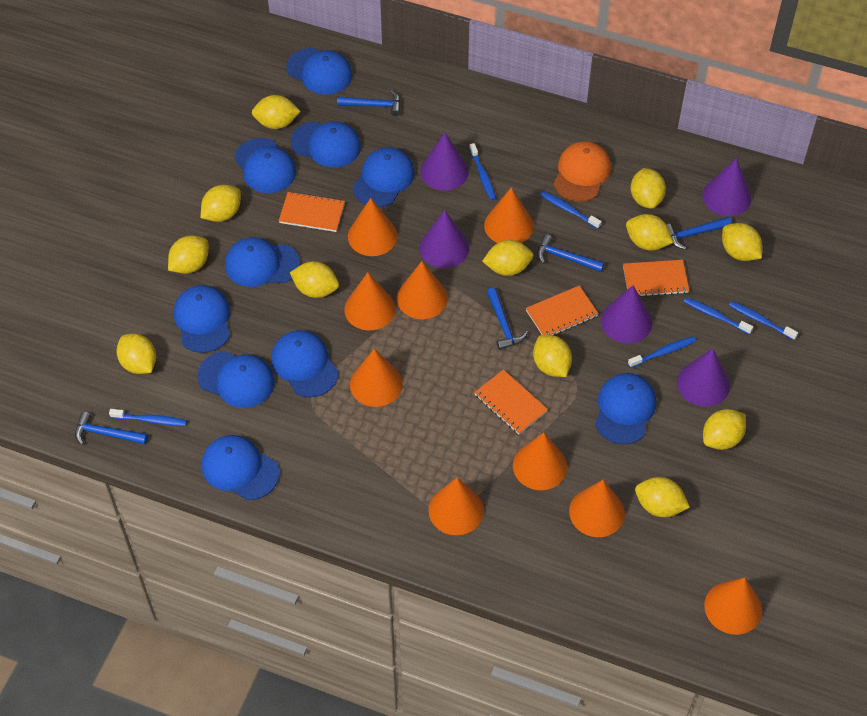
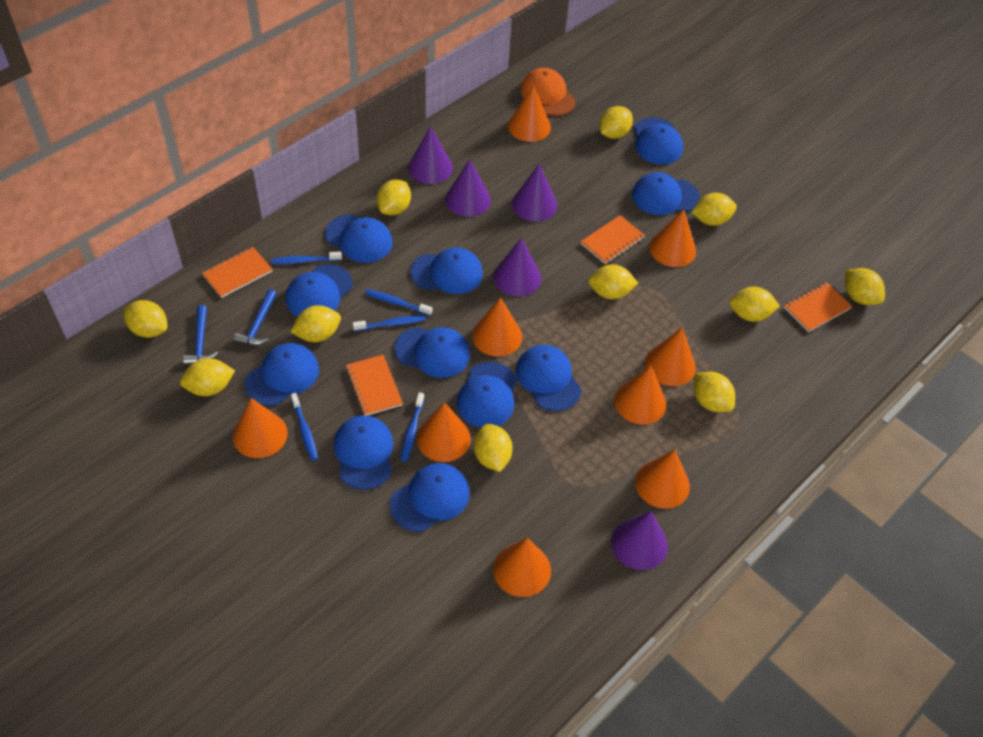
blue cap: 10 -> 11
blue hammer: 5 -> 2
blue toothbrush: 6 -> 5
yellow lemon: 12 -> 11

